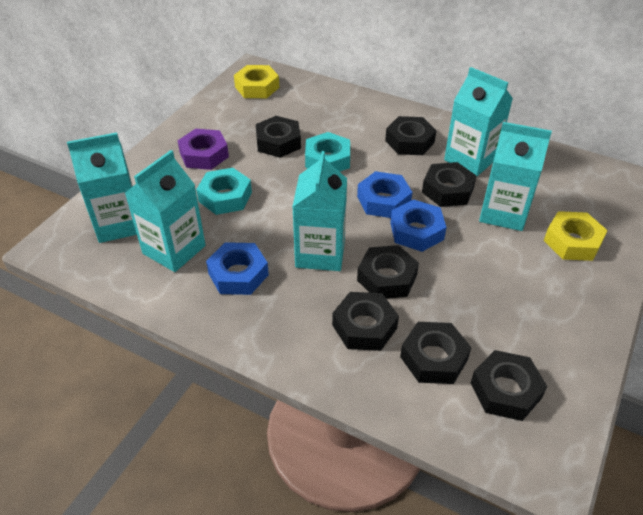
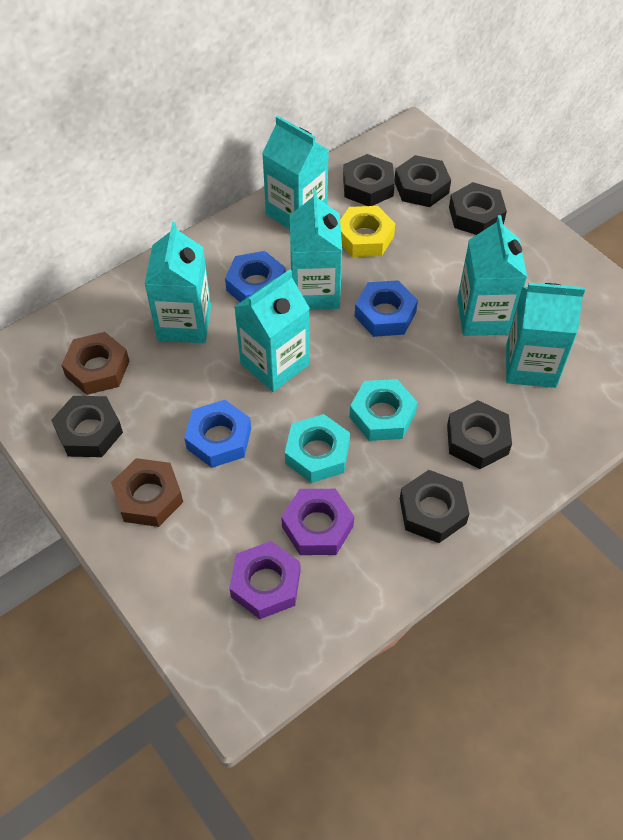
black nut: 7 -> 6
brown nut: 0 -> 2
purple nut: 1 -> 2
turquoise carton: 5 -> 6
yellow nut: 2 -> 1

